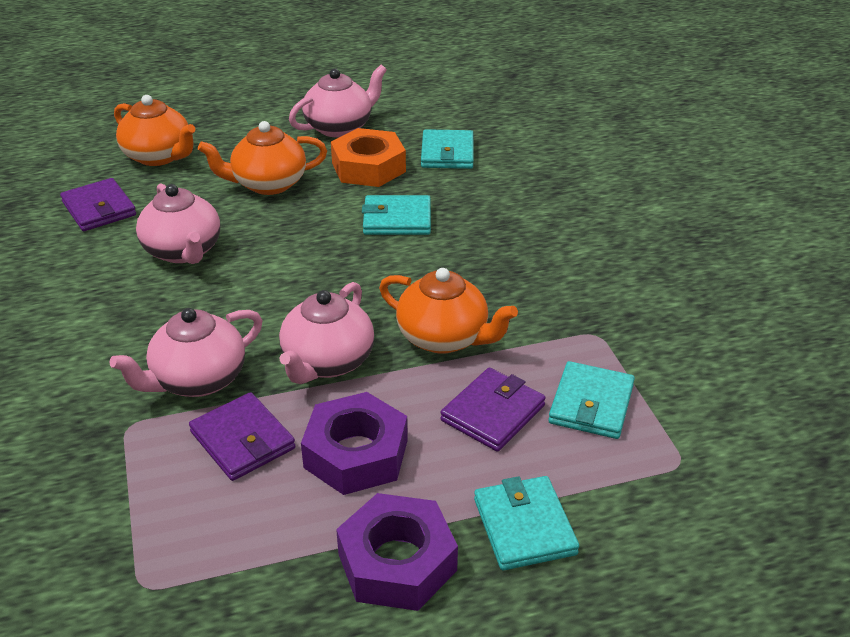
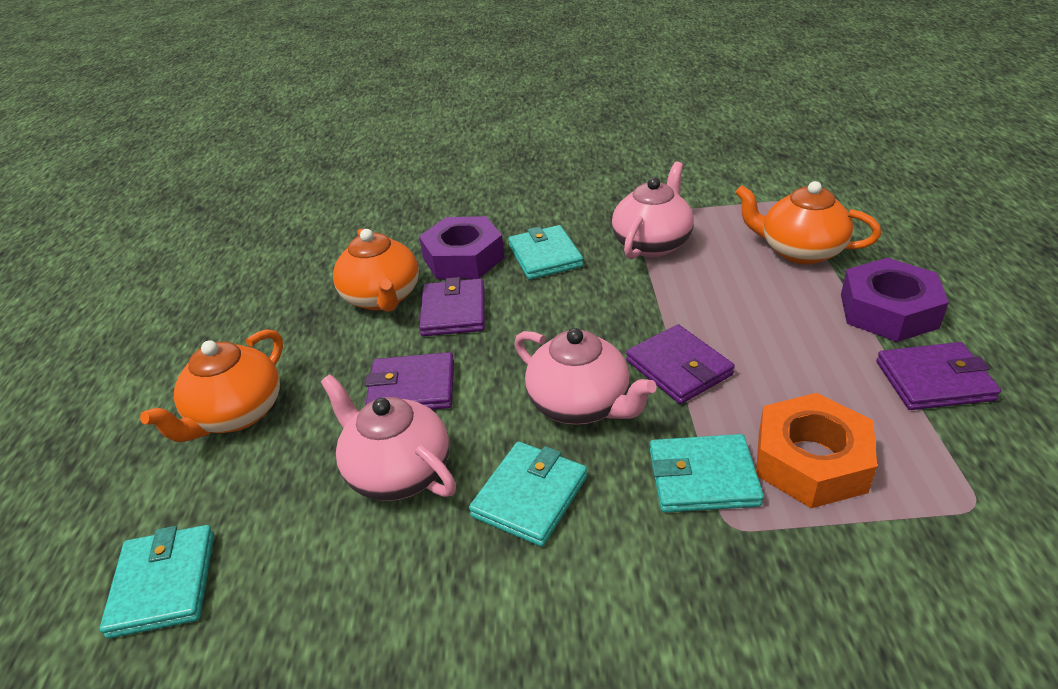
pink teapot: 4 -> 3
purple wallet: 3 -> 4

